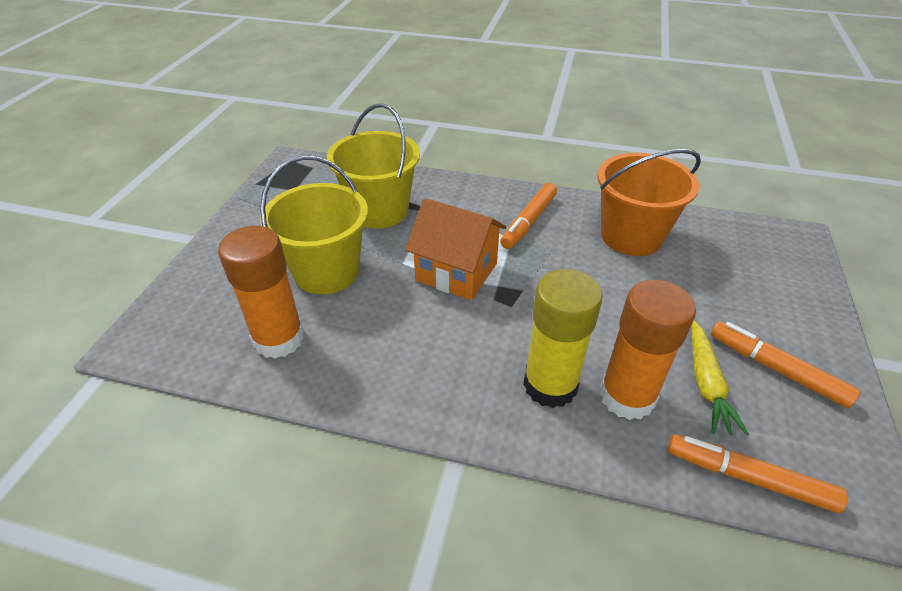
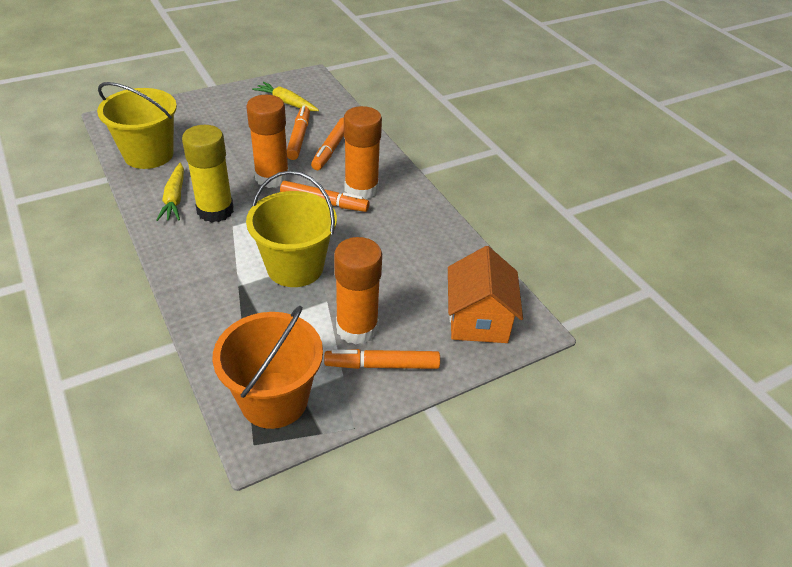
orange glue stick: 2 -> 3
orange marker: 3 -> 4
yellow carrot: 1 -> 2

